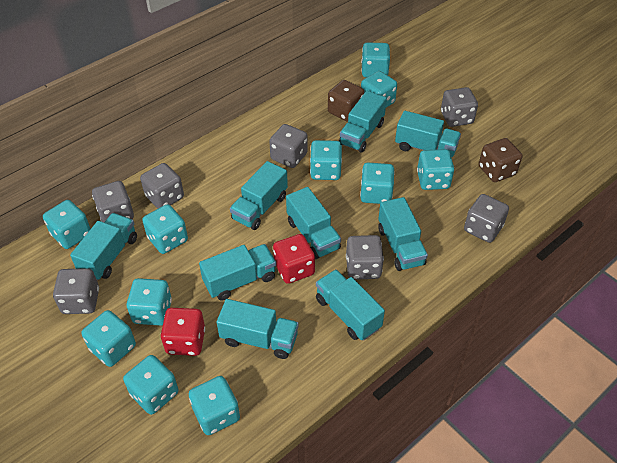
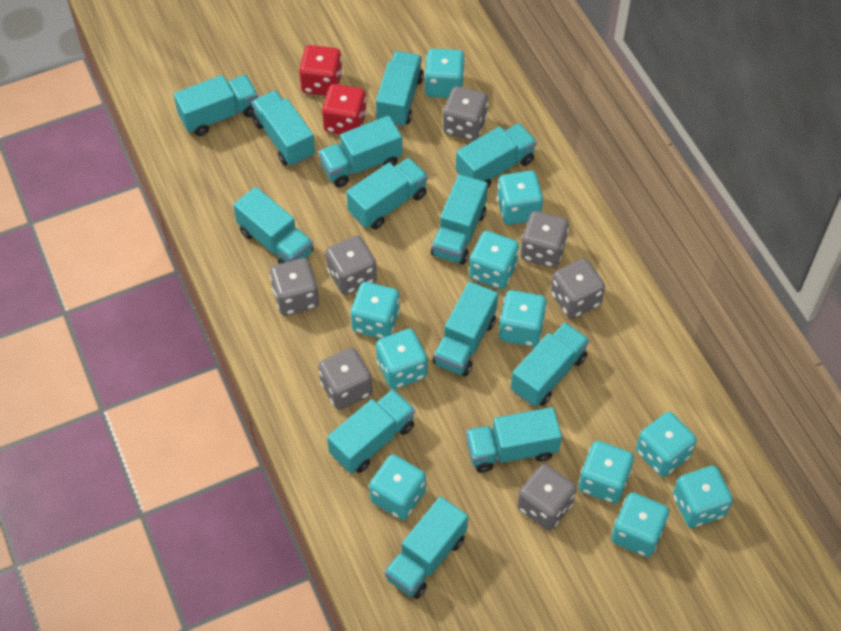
brown dice: 2 -> 0
turquoise truck: 9 -> 13

